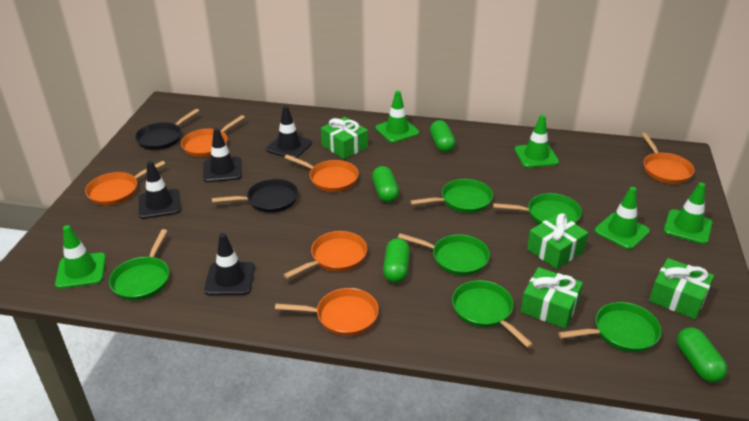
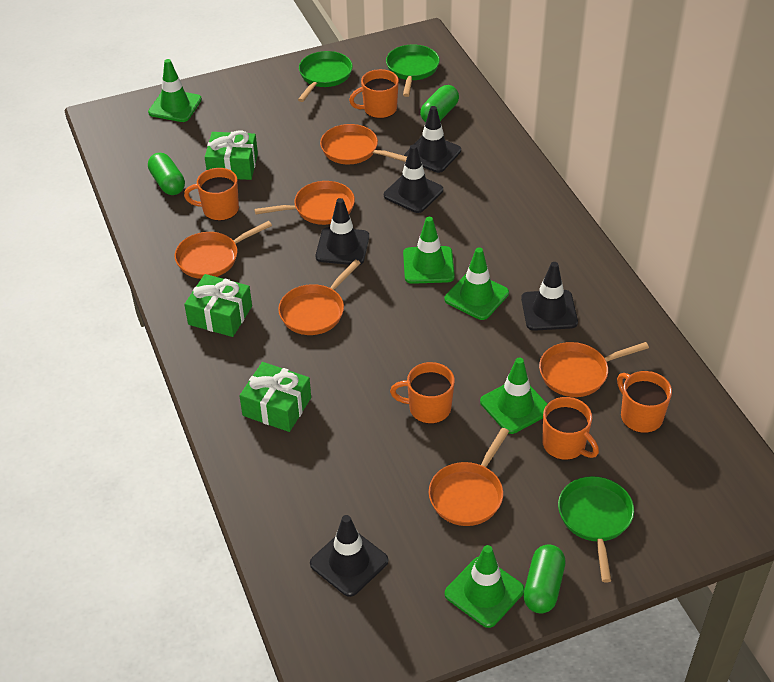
black pan: 2 -> 0
black traffic cone: 4 -> 5
green capsule: 4 -> 3
green gift: 4 -> 3
green pan: 6 -> 3
orange mug: 0 -> 5

